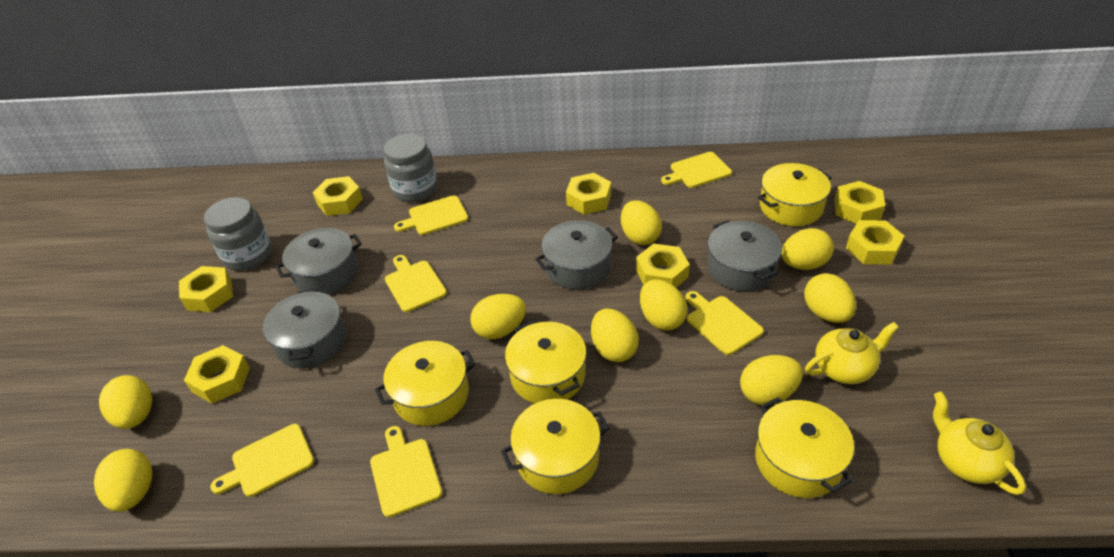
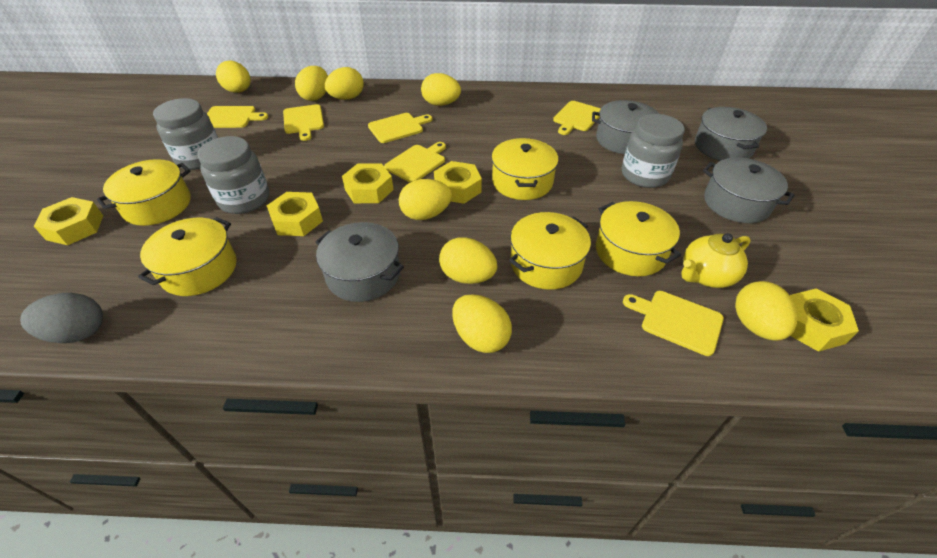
grey egg: 0 -> 1
grey jar: 2 -> 3
yellow egg: 9 -> 8
yellow nut: 7 -> 5
yellow teapot: 2 -> 1

